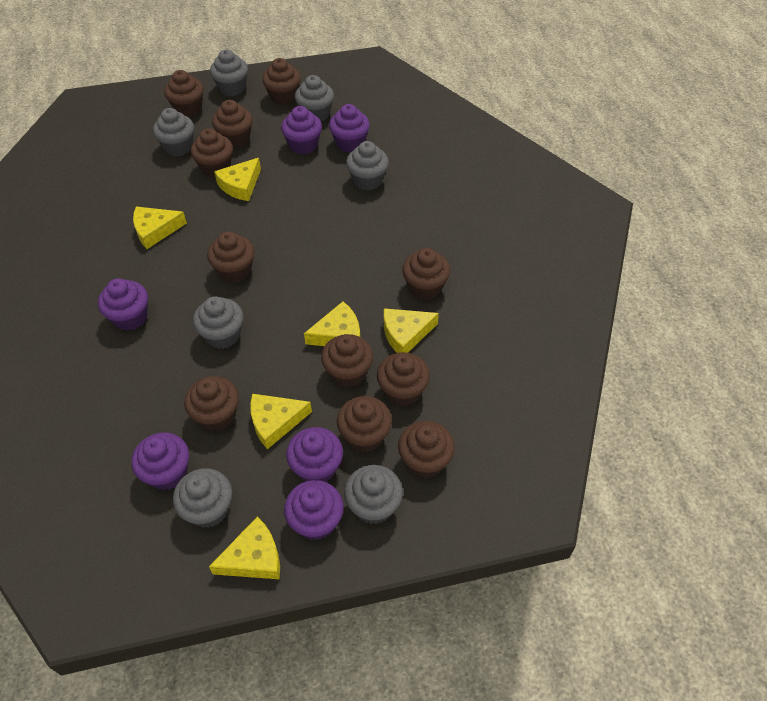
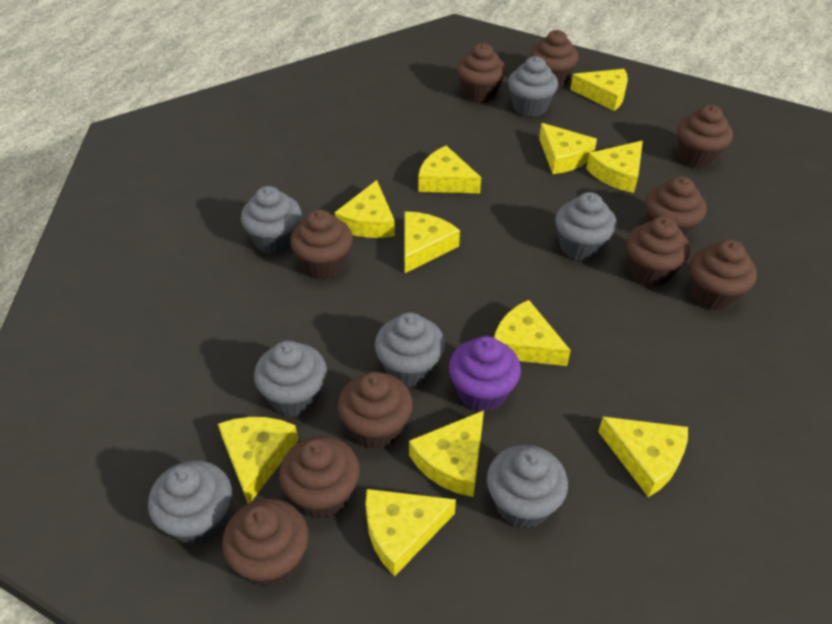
brown cupcake: 11 -> 10
purple cupcake: 6 -> 1
yellow cheese: 6 -> 11

